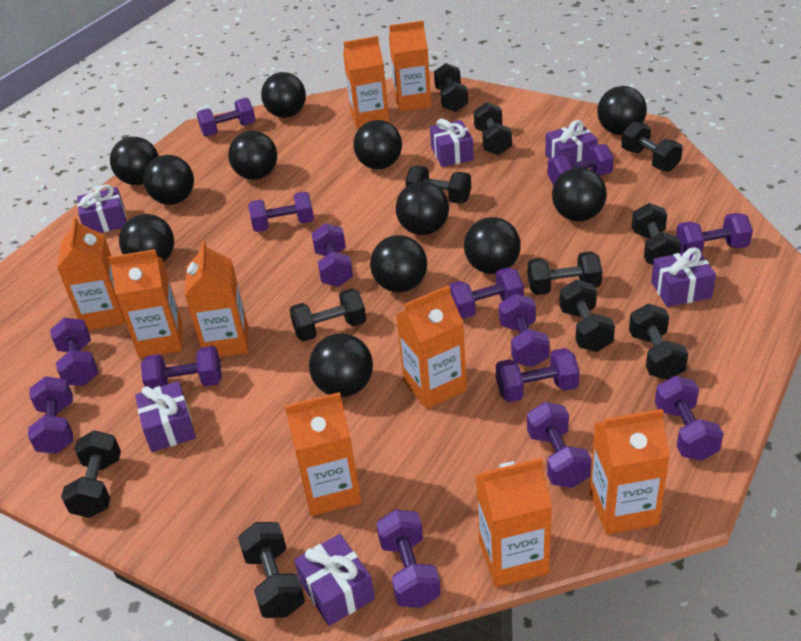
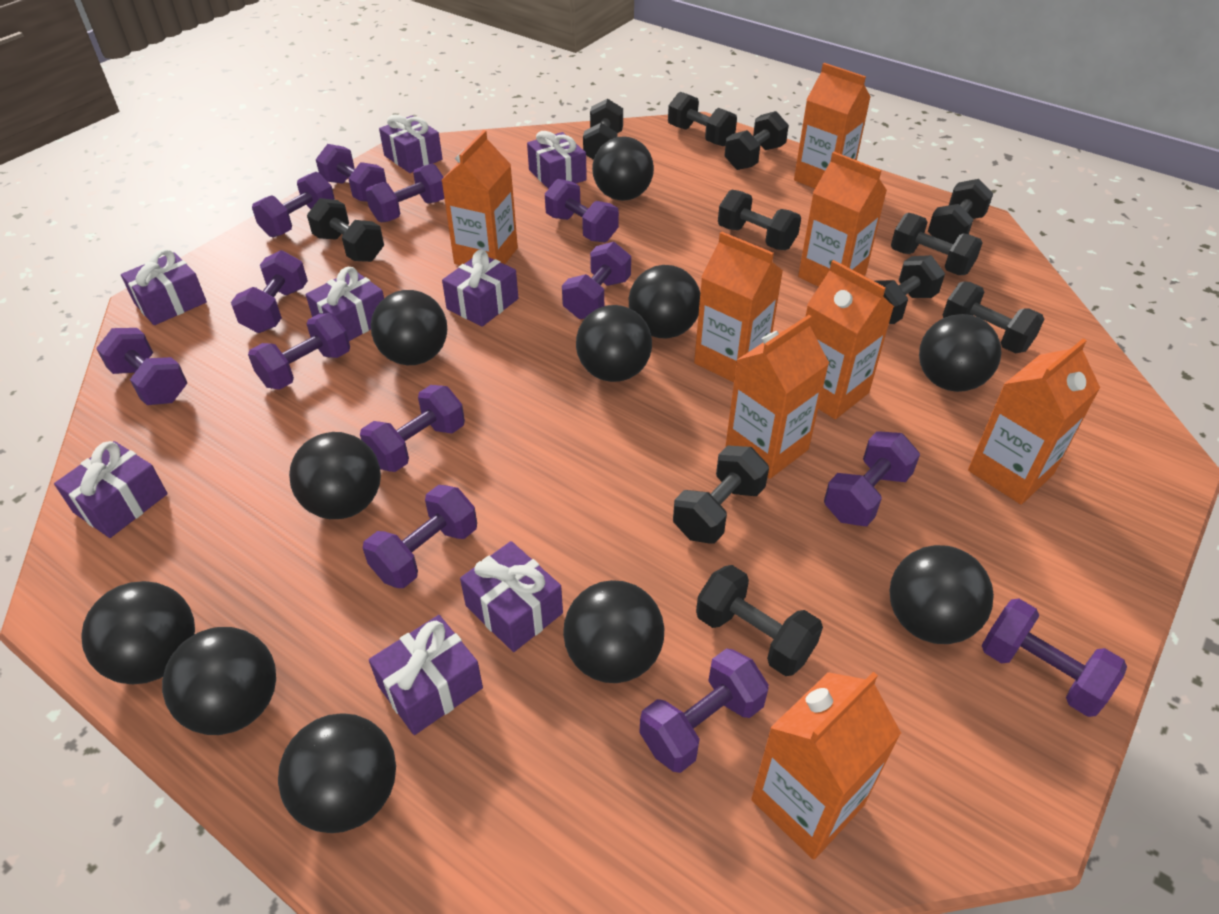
black ball: 12 -> 11
orange carton: 9 -> 8
purple dumbbell: 14 -> 13
purple gift: 6 -> 8

